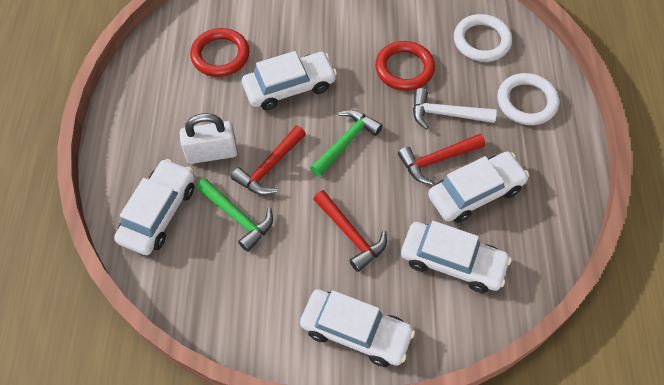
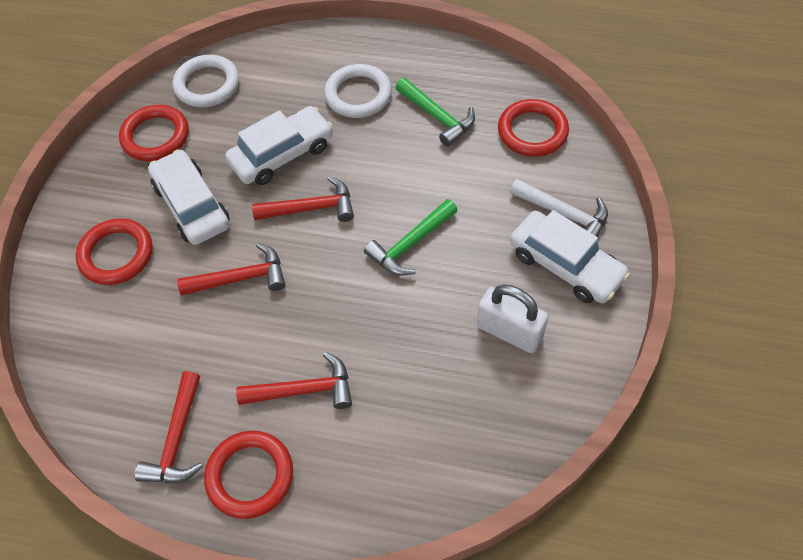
red hammer: 3 -> 4
red ring: 2 -> 4
white car: 5 -> 3

